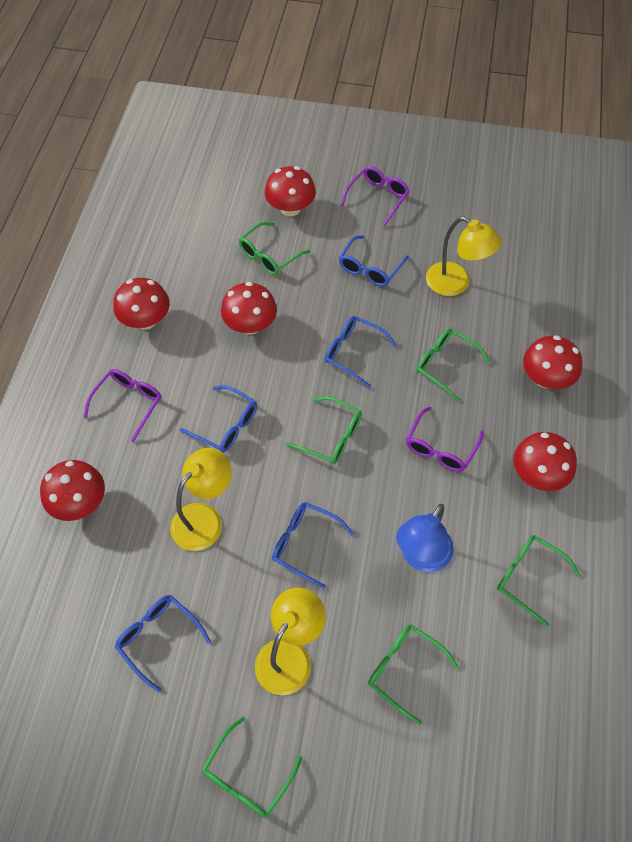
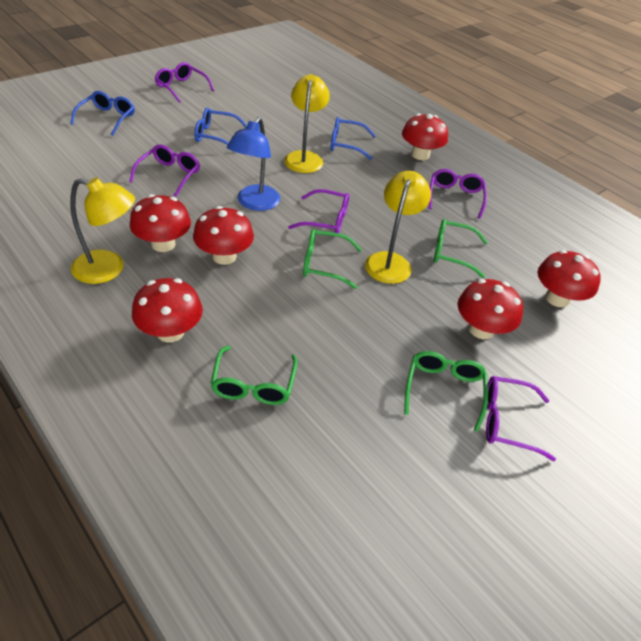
blue glasses: 5 -> 3
green glasses: 6 -> 4
purple glasses: 3 -> 5

